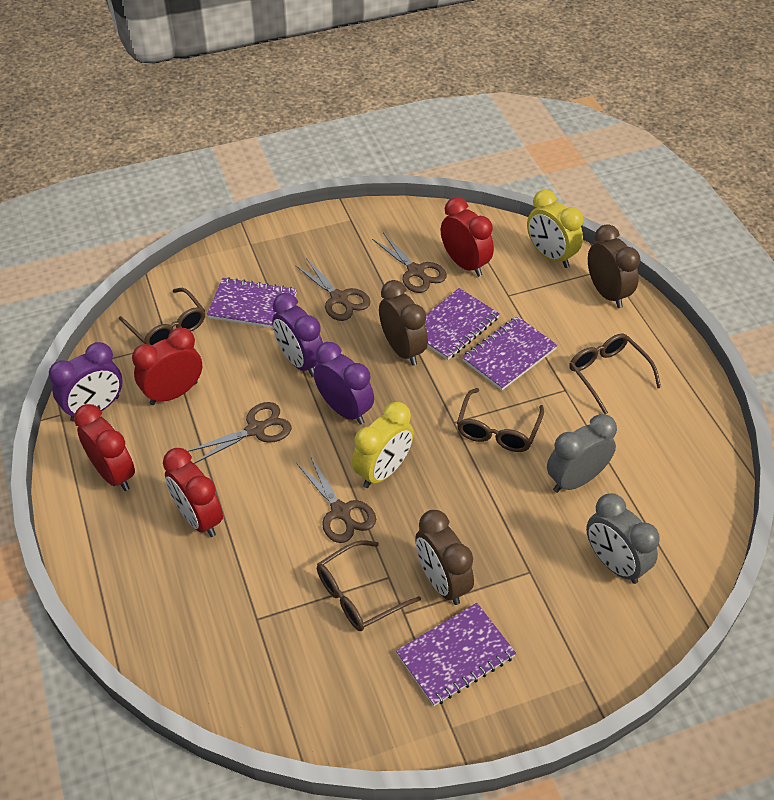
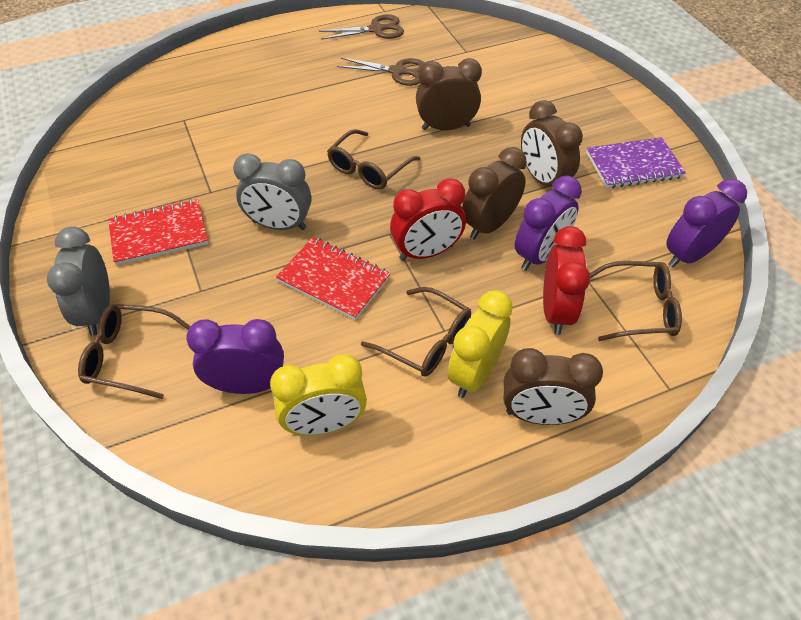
brown clock: 3 -> 4
brown scissors: 4 -> 2
purple notebook: 4 -> 1
red clock: 4 -> 2
red notebook: 0 -> 2

